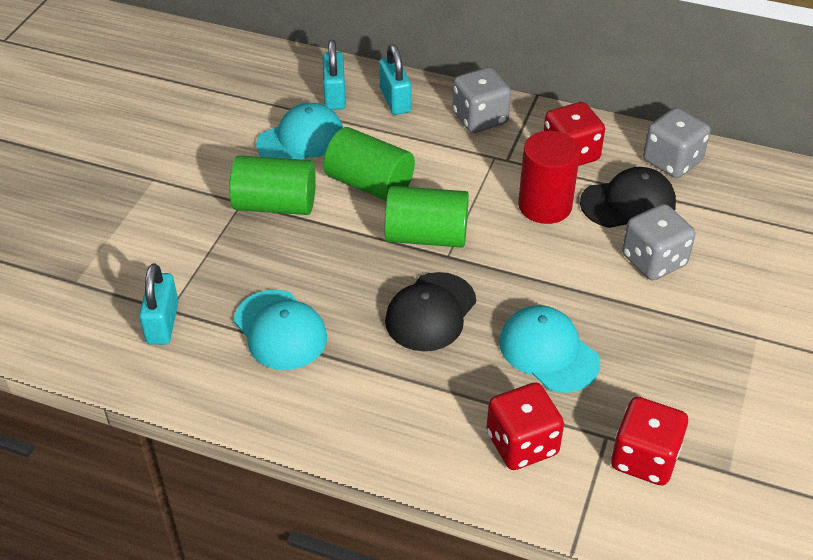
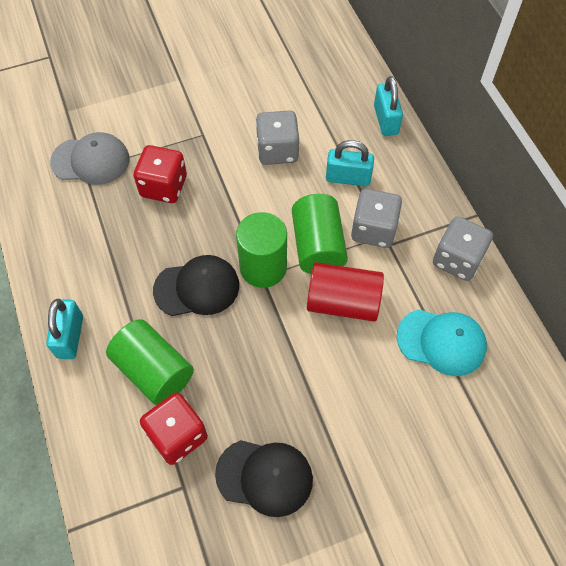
grey cap: 0 -> 1
red dice: 3 -> 2
turquoise cap: 3 -> 1

